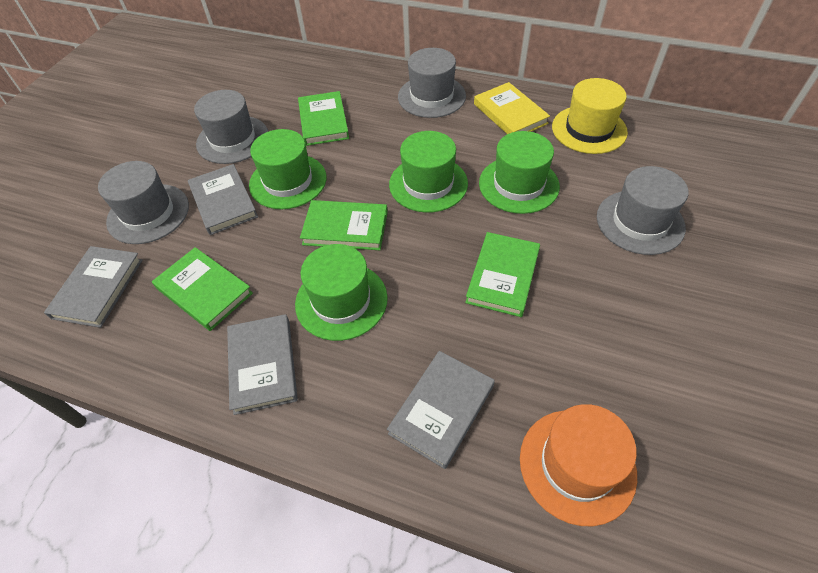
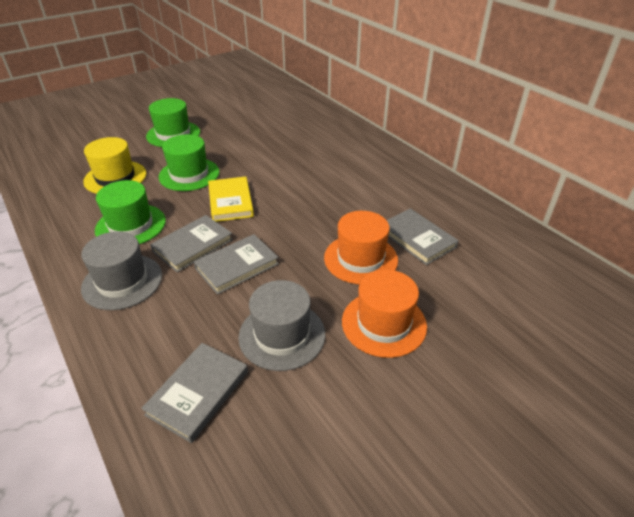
green book: 4 -> 0
green hat: 4 -> 3
grey hat: 4 -> 2
orange hat: 1 -> 2

